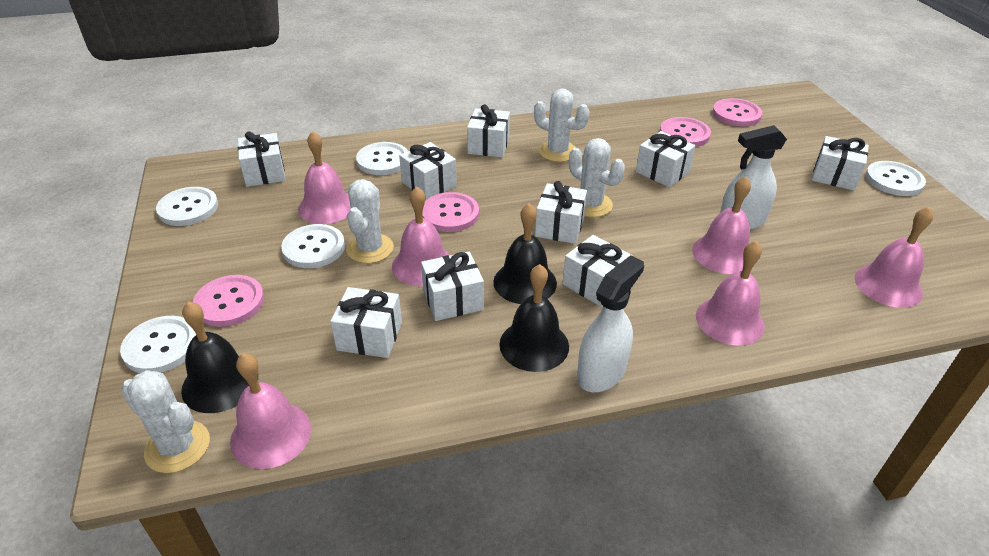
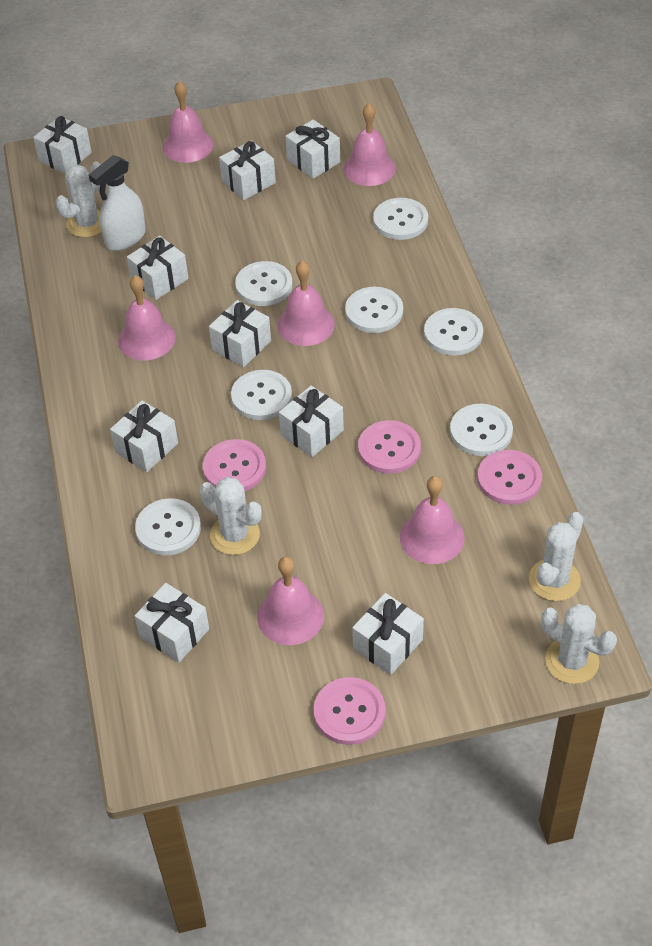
black bell: 3 -> 0
white button: 5 -> 7
white spray bottle: 2 -> 1

